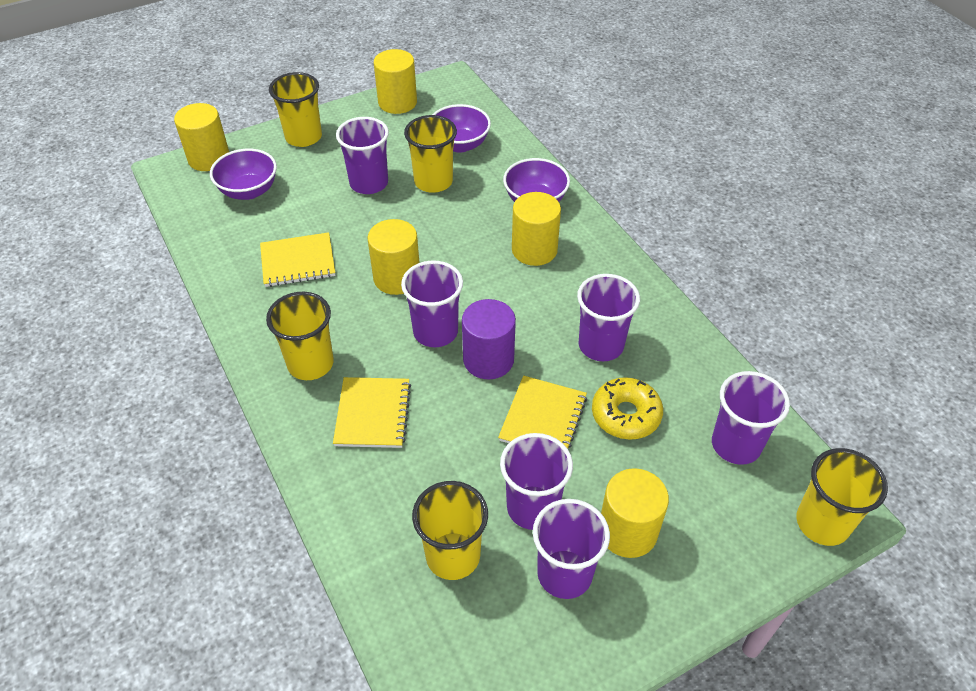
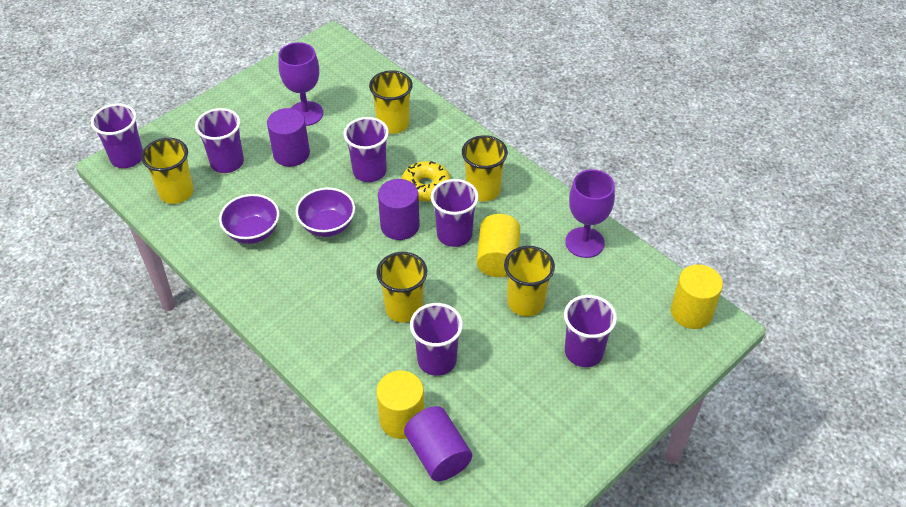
purple bowl: 3 -> 2
purple cylinder: 1 -> 3
purple goblet: 0 -> 2
yellow cylinder: 5 -> 3
yellow notebook: 3 -> 0

